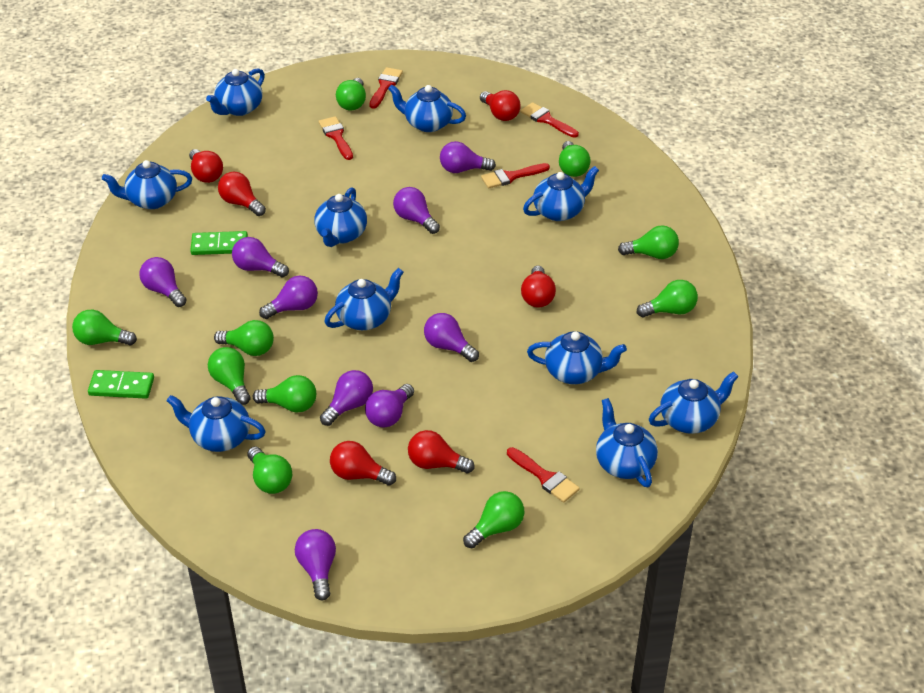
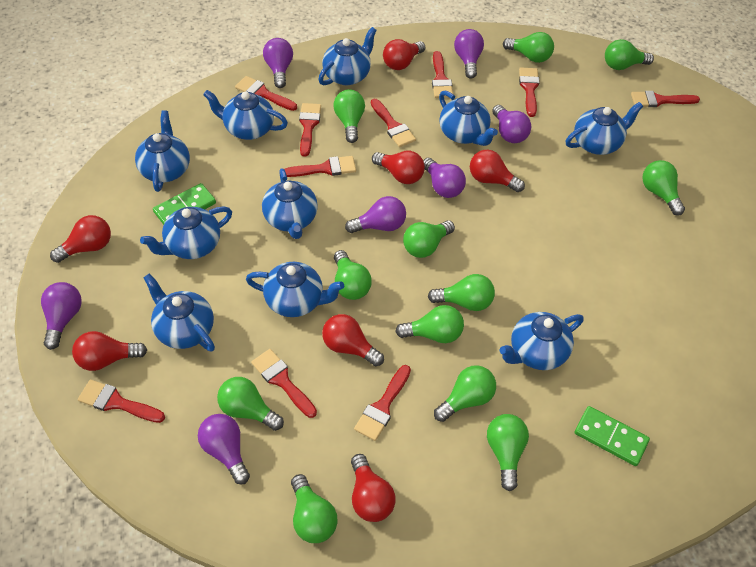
green light bulb: 10 -> 12
purple light bulb: 9 -> 7
red brush: 5 -> 10
red light bulb: 6 -> 7

